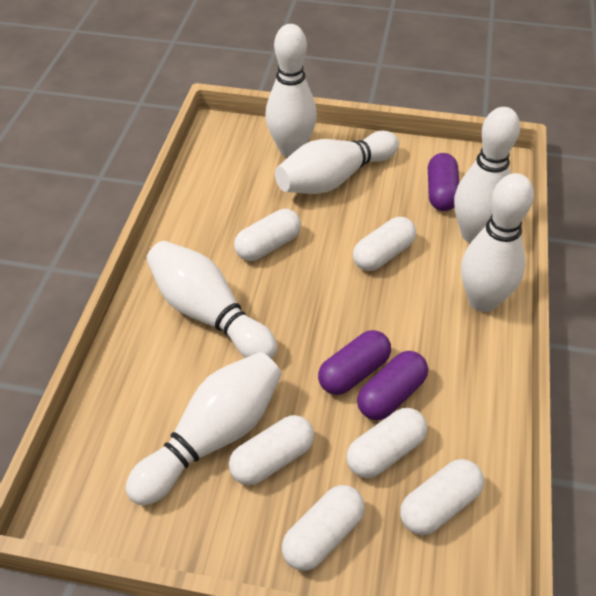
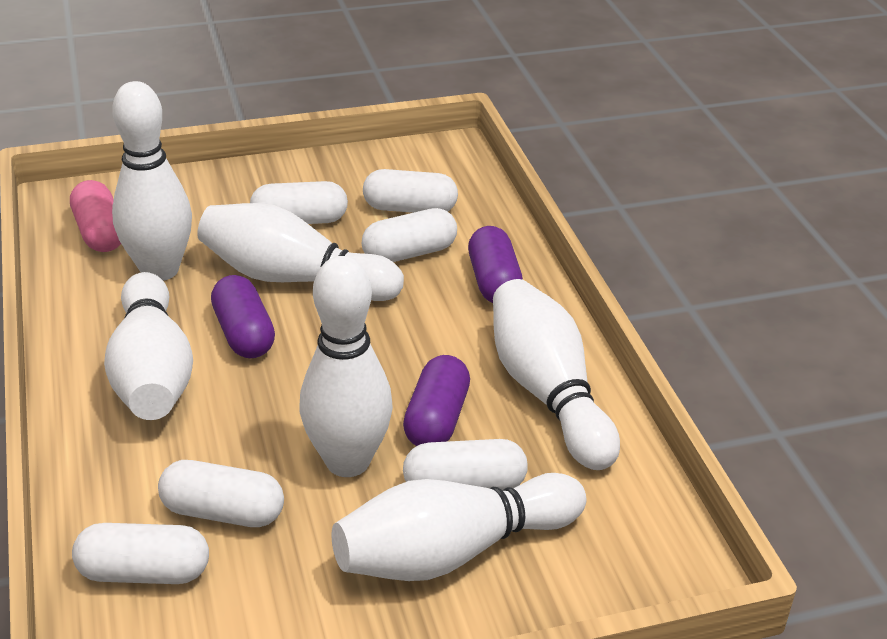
pink capsule: 0 -> 1

